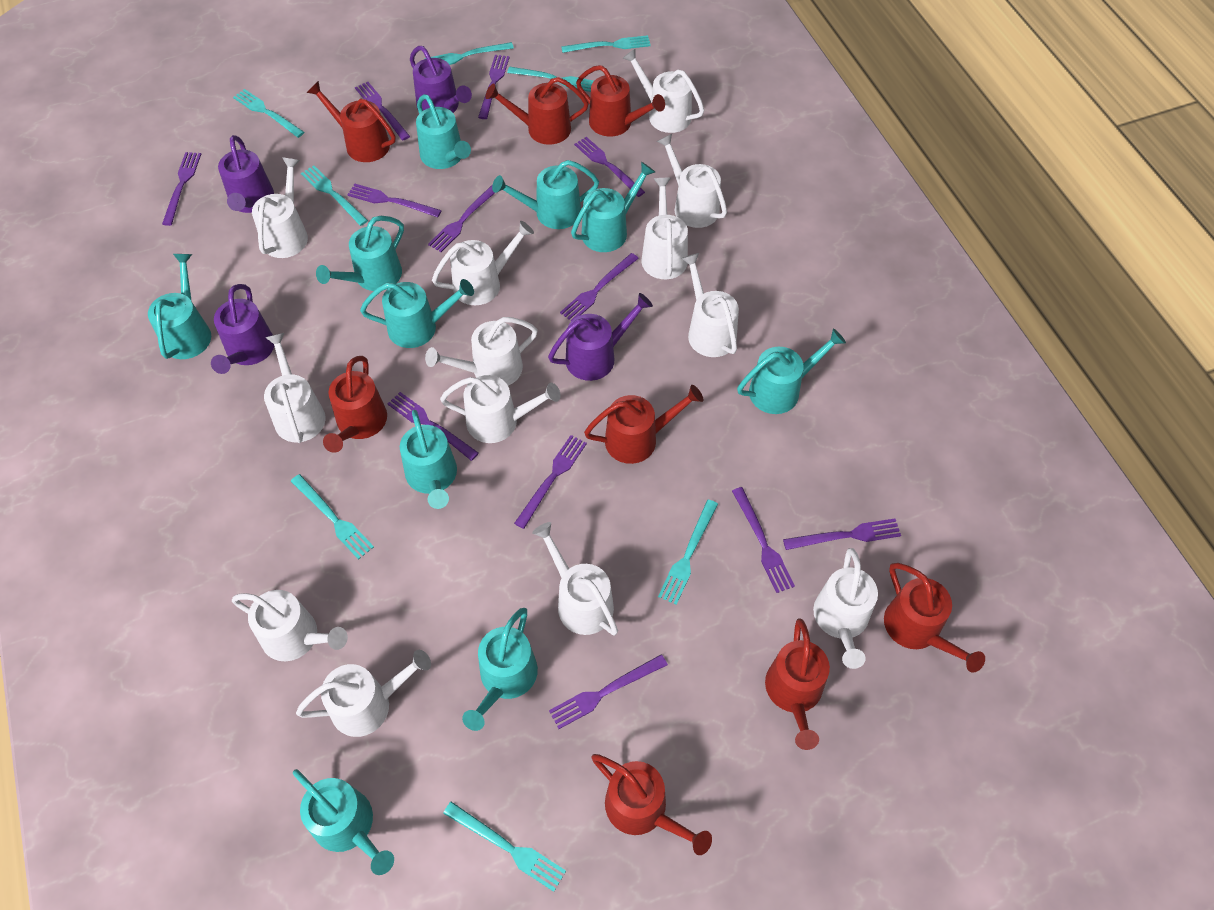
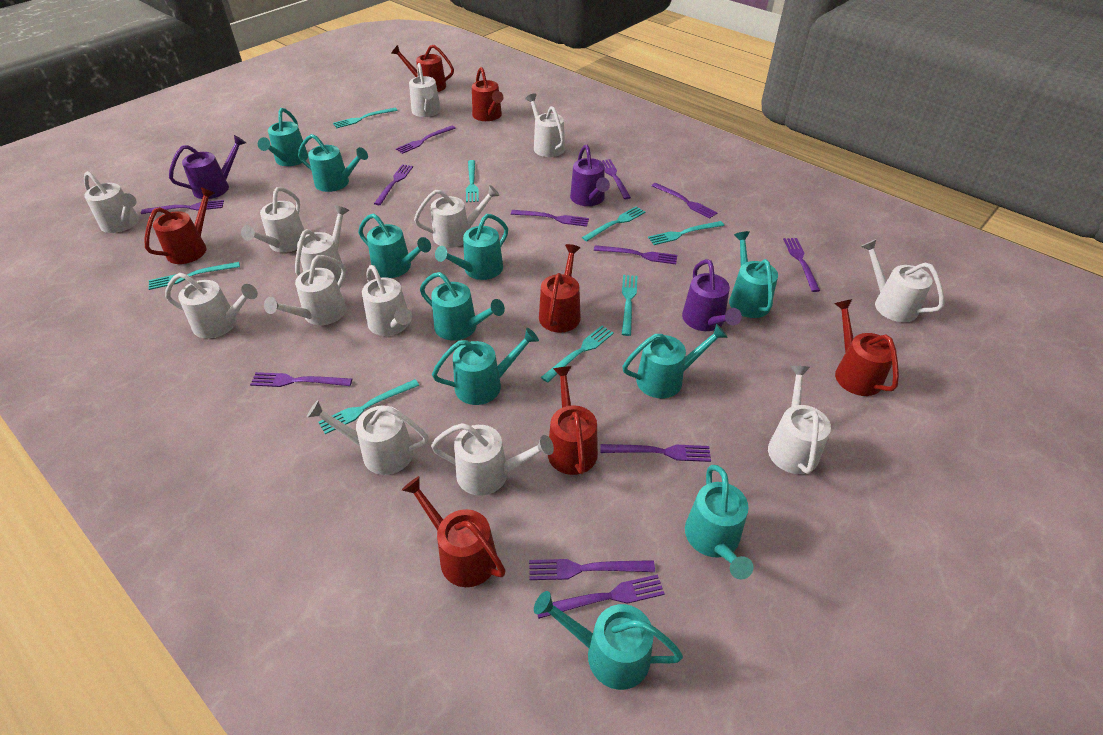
purple watering can: 4 -> 3
red watering can: 8 -> 7

